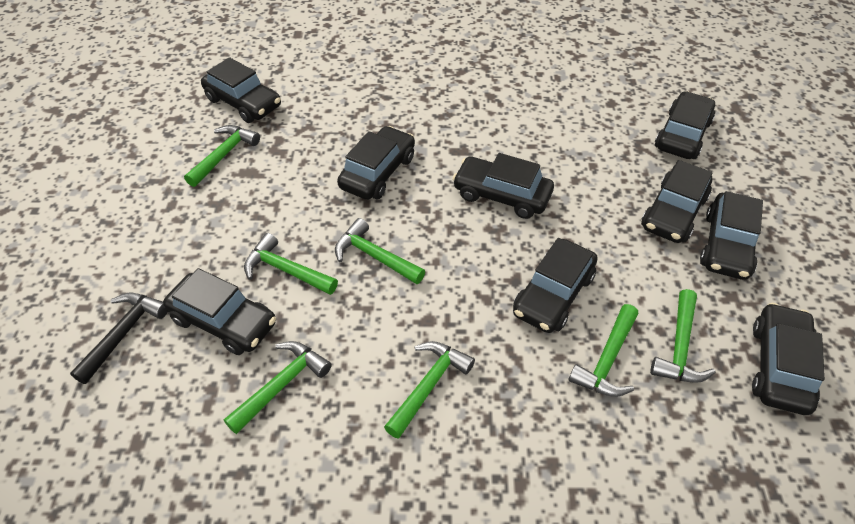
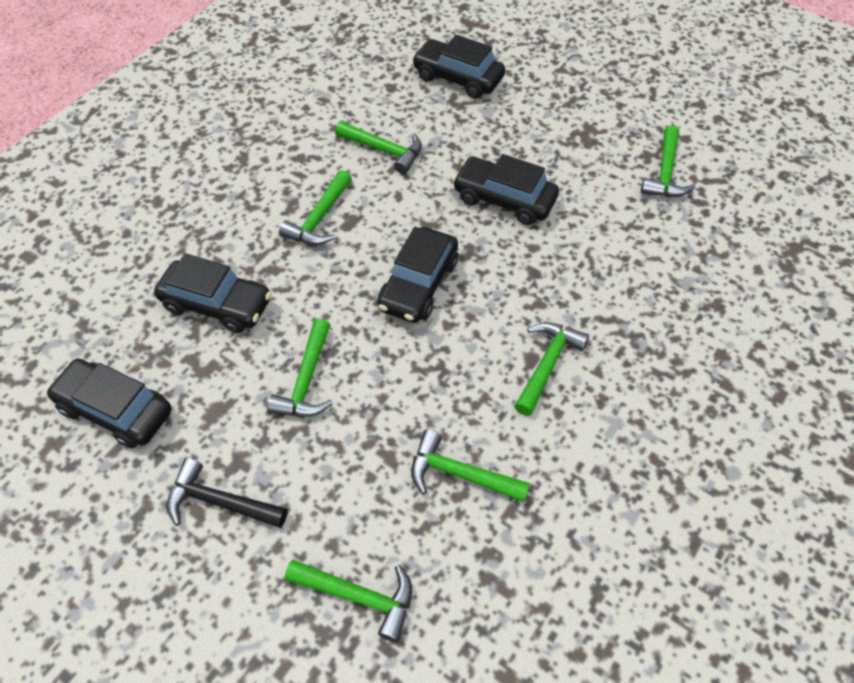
black car: 9 -> 5

